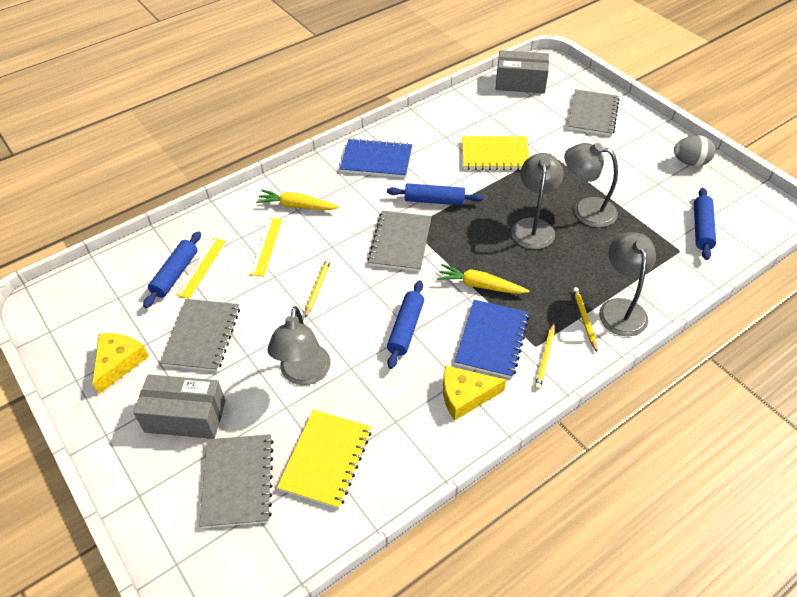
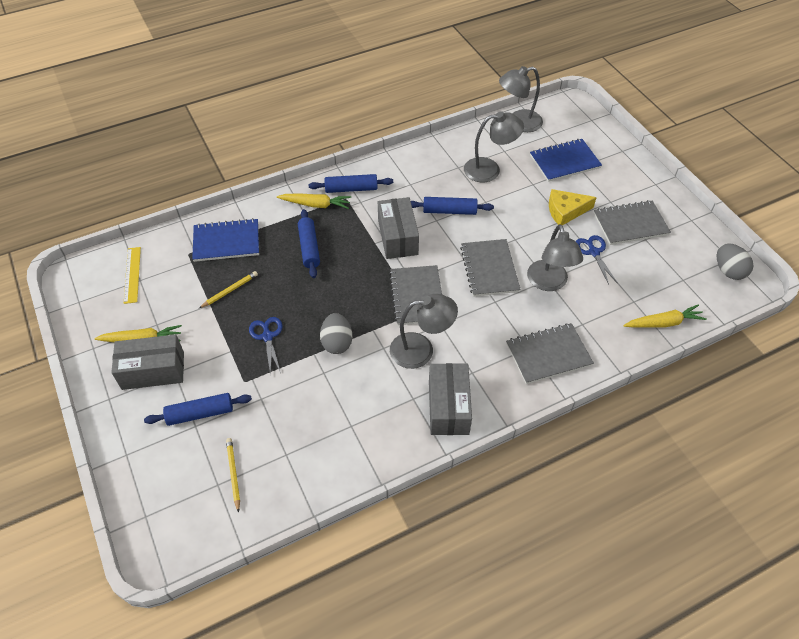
blue scissors: 0 -> 2
grey box: 2 -> 3
grey egg: 1 -> 2
yellow carrot: 2 -> 3
yellow cheese: 2 -> 1
yellow notebook: 2 -> 0
yellow pencil: 3 -> 2
yellow ruler: 2 -> 1

